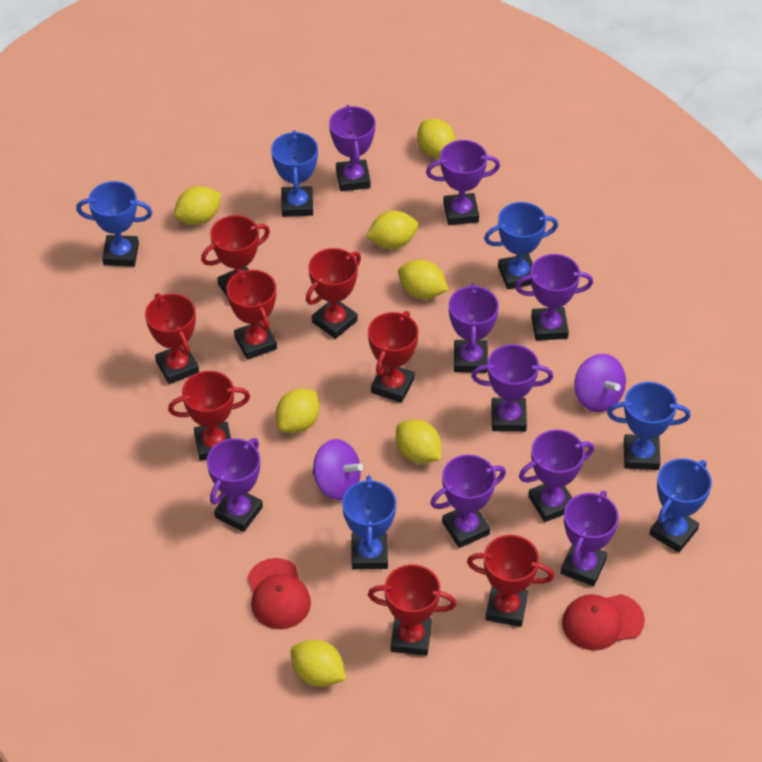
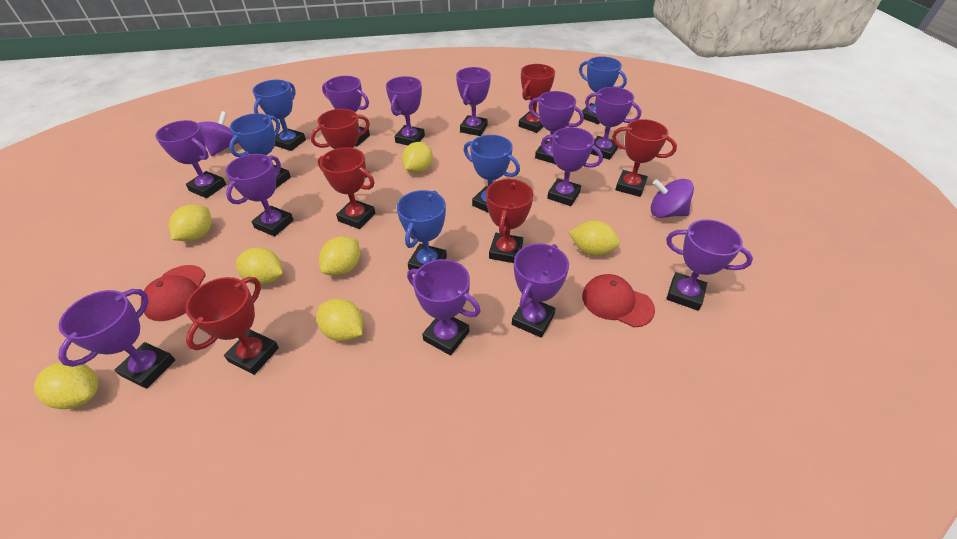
blue trophy: 6 -> 5
purple trophy: 9 -> 12
red trophy: 8 -> 6

